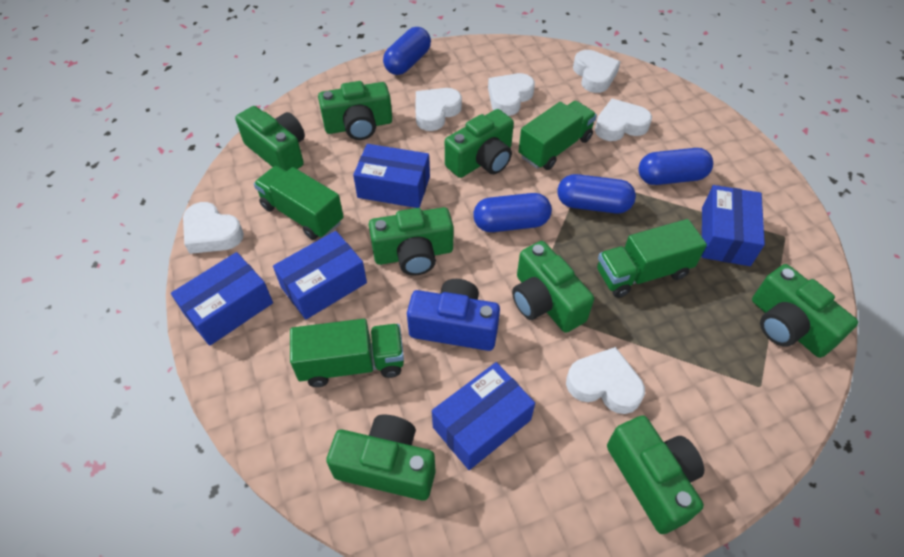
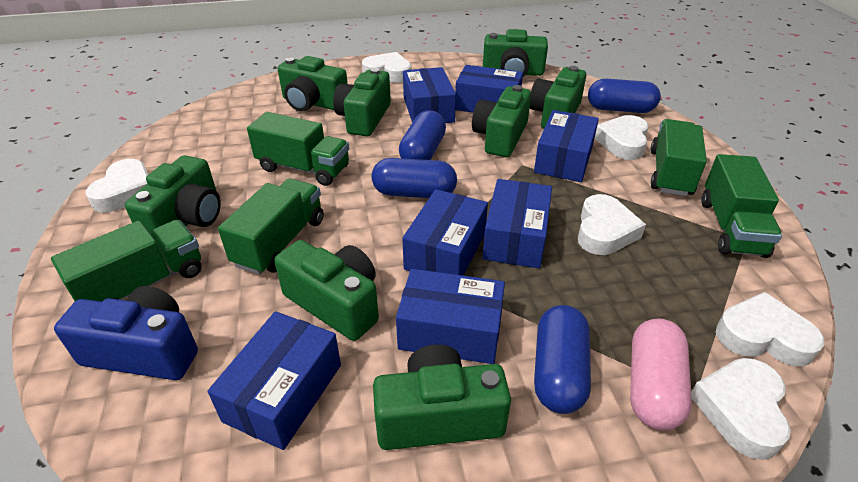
blue box: 5 -> 7
green truck: 4 -> 5
pink capsule: 0 -> 1

